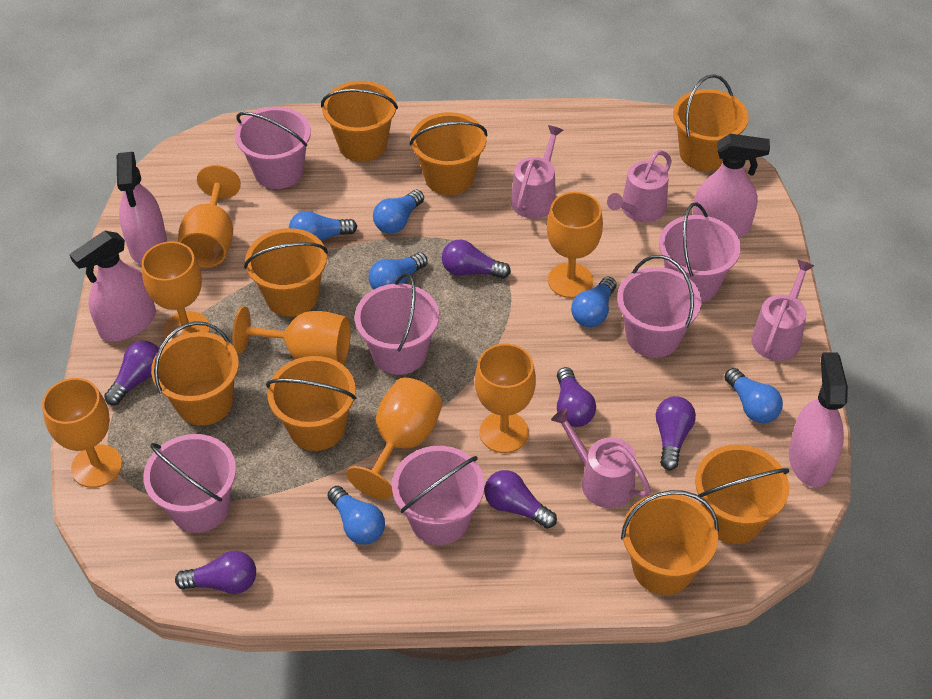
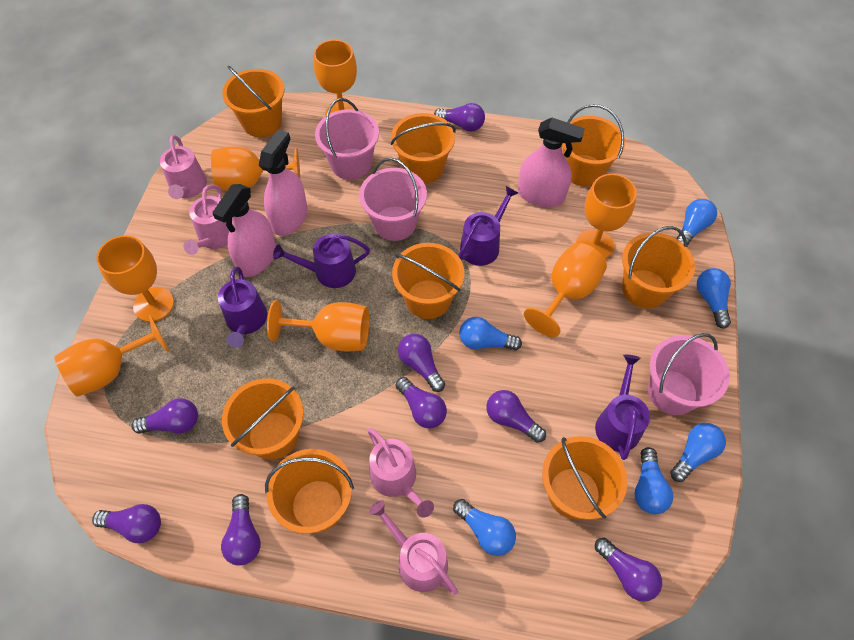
pink bucket: 6 -> 3
pink spray bottle: 4 -> 3
purple light bulb: 6 -> 8
purple watering can: 0 -> 4

